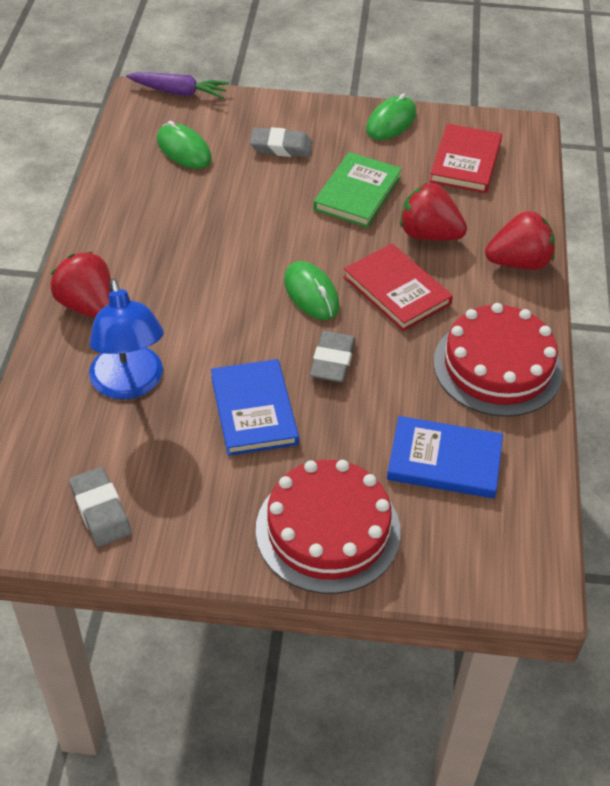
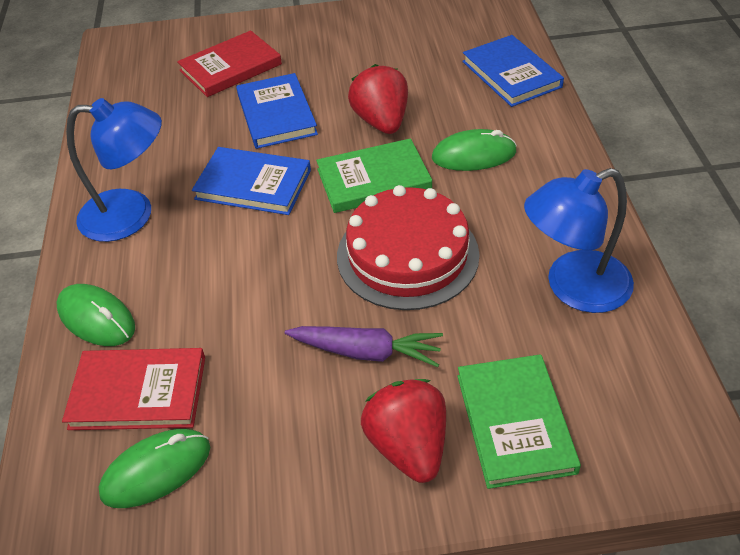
blue book: 2 -> 3
blue lamp: 1 -> 2
green book: 1 -> 2
grey eraser: 3 -> 0
red cake: 2 -> 1
red strawberry: 3 -> 2

